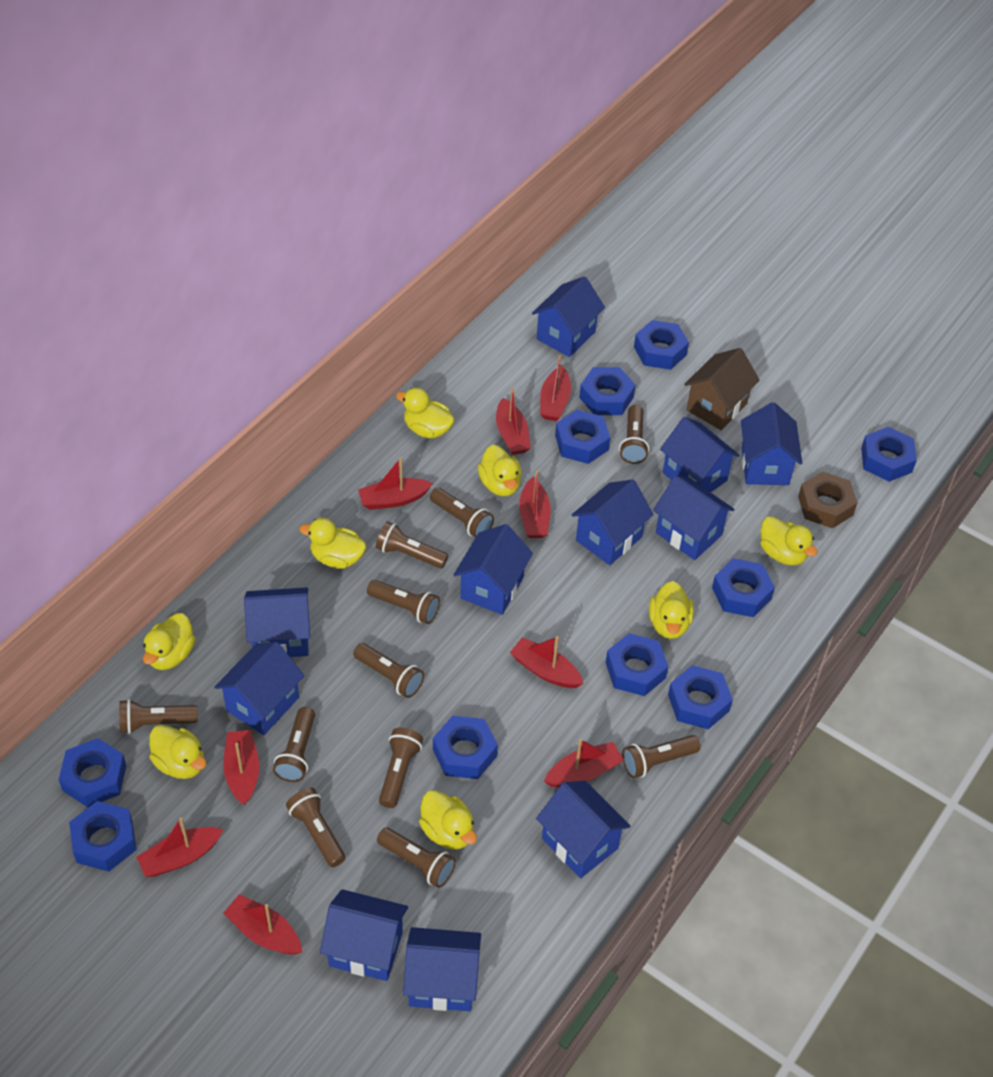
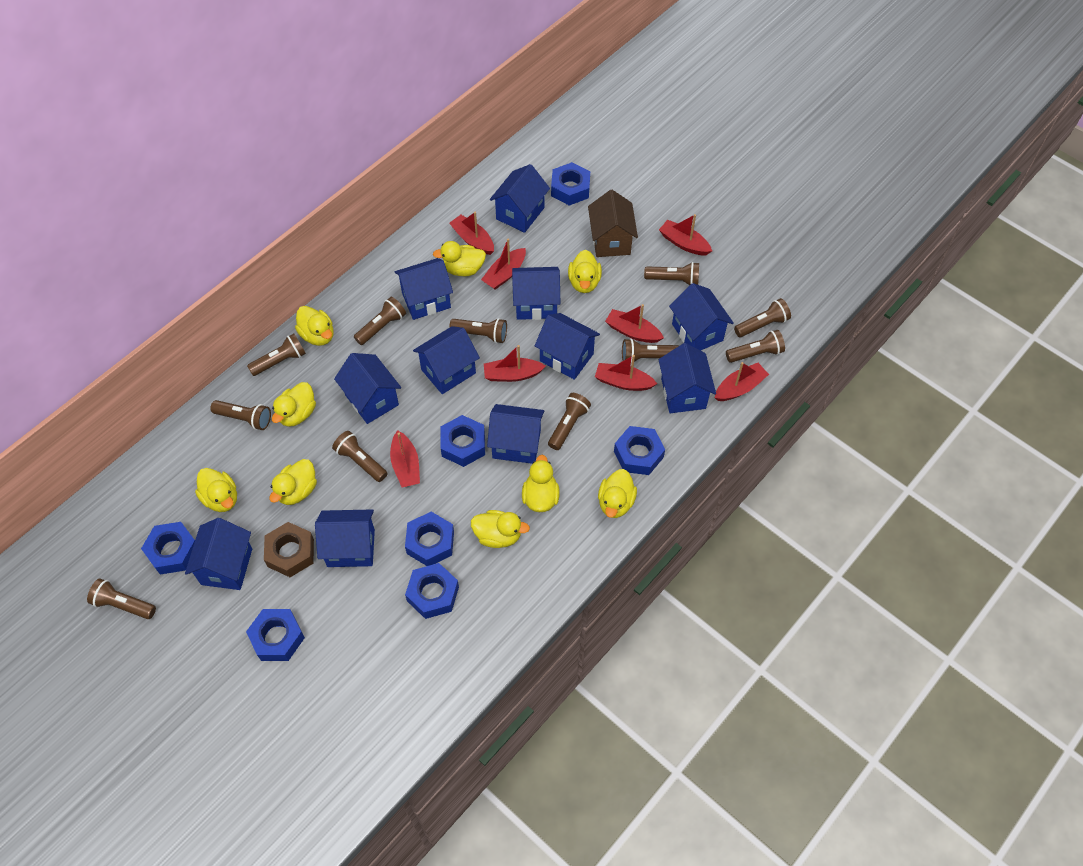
blue nut: 10 -> 7
red boat: 9 -> 8
yellow duck: 8 -> 9

